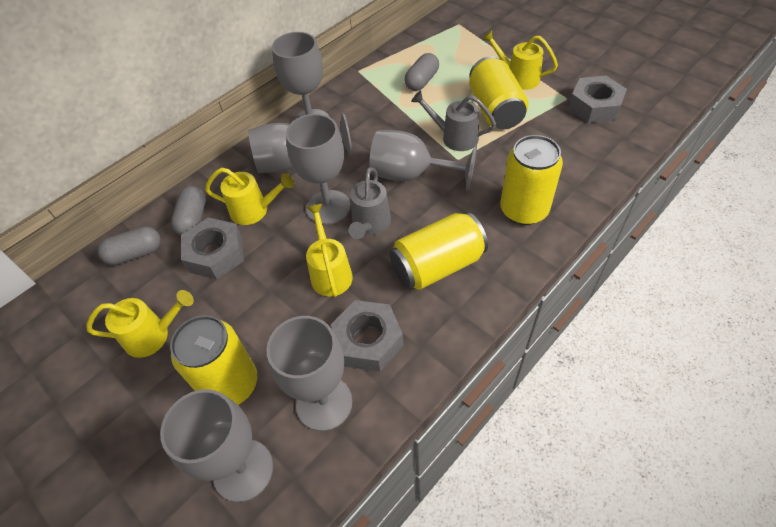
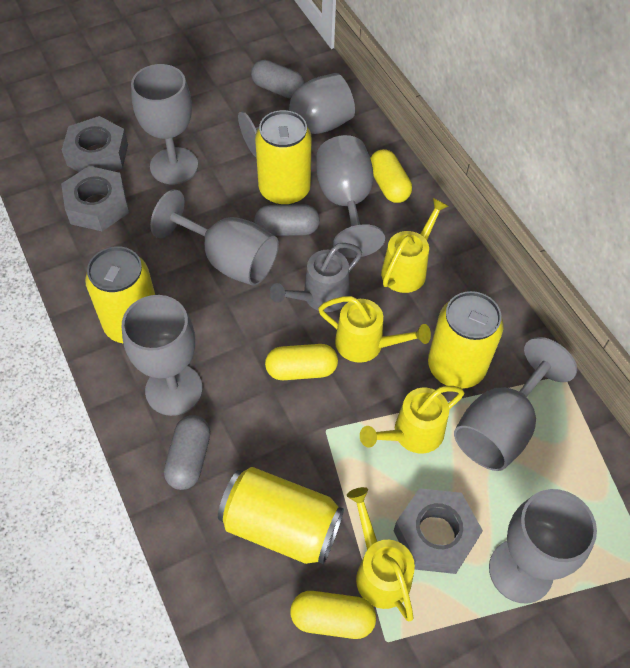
grey goblet: 6 -> 7
grey watering can: 2 -> 1
yellow capsule: 0 -> 3

